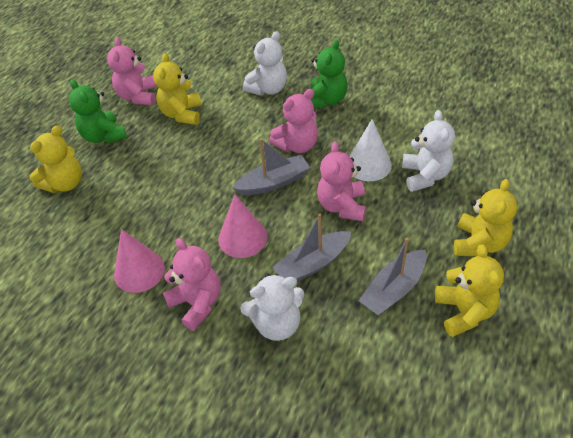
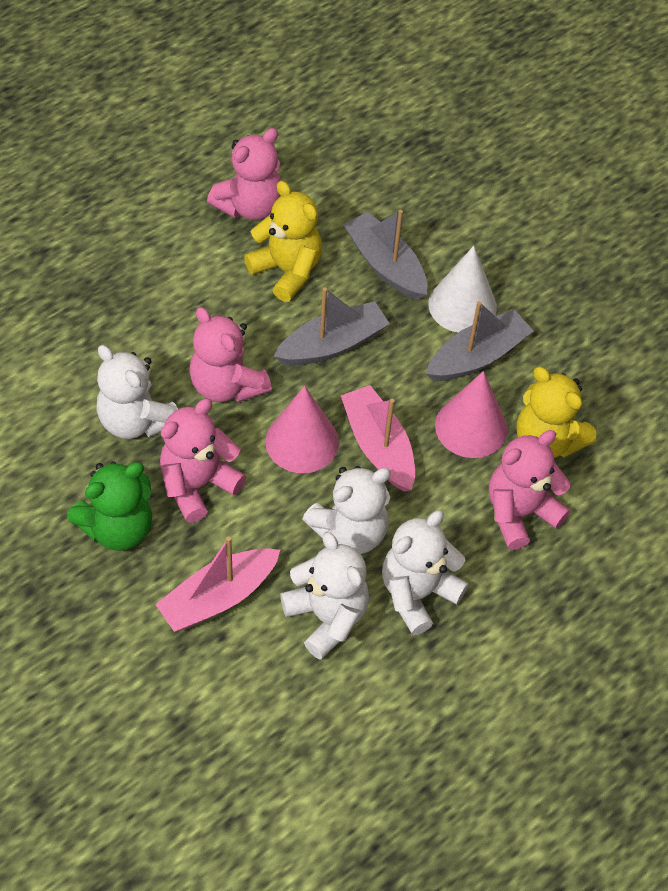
green teddy bear: 2 -> 1
pink boat: 0 -> 2
white teddy bear: 3 -> 4
yellow teddy bear: 4 -> 2

